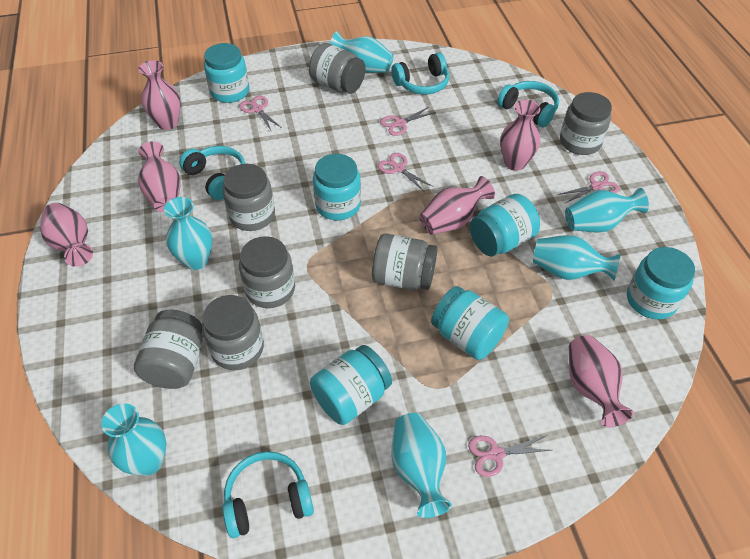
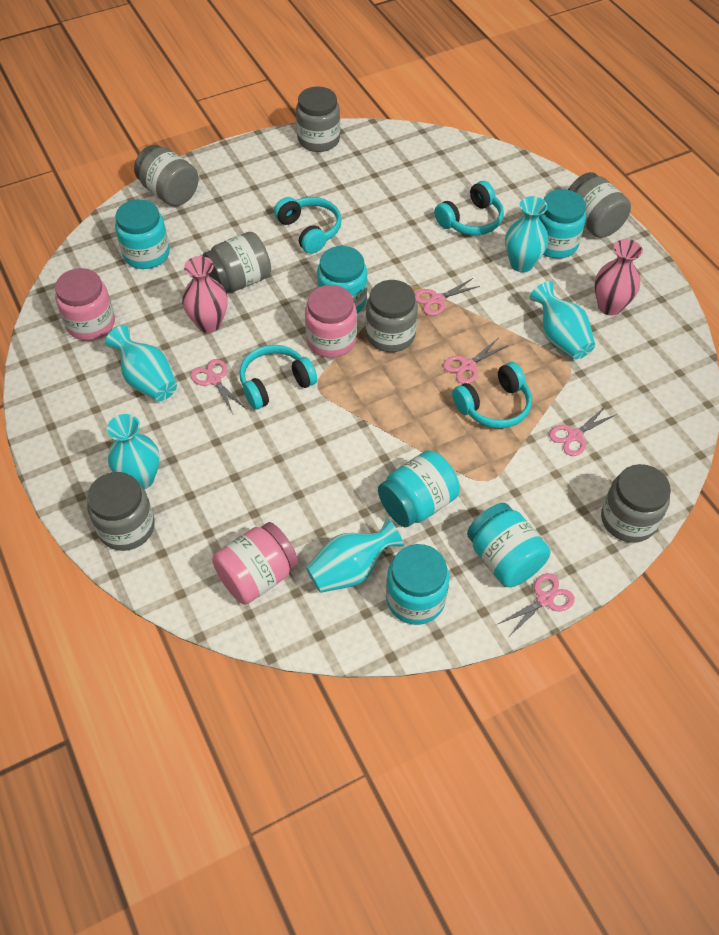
pink jar: 0 -> 3
pink vase: 6 -> 2
turquoise vase: 6 -> 5

